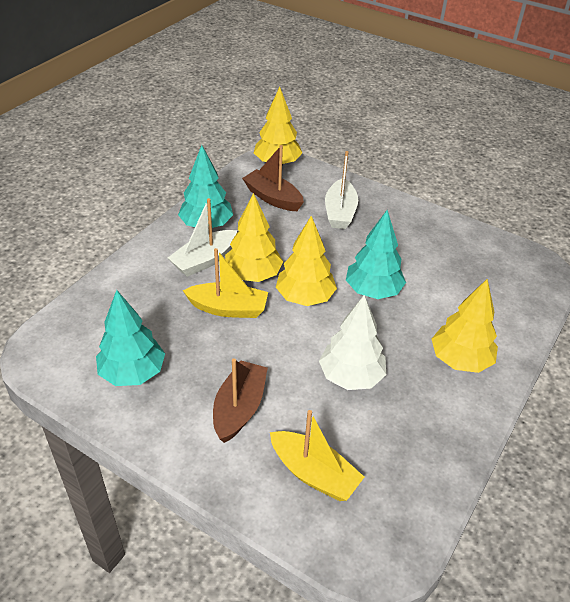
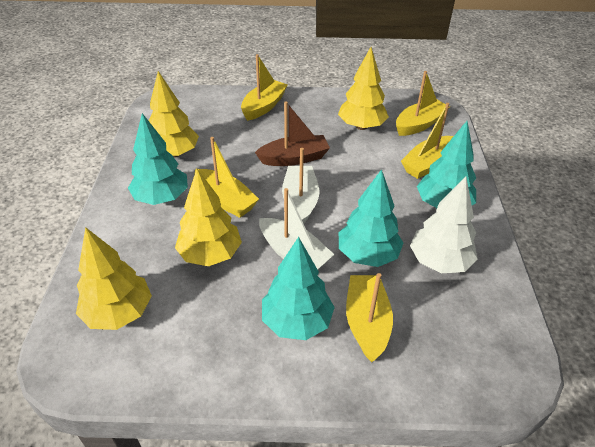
brown boat: 2 -> 1
turquoise tree: 3 -> 4
yellow boat: 2 -> 5

